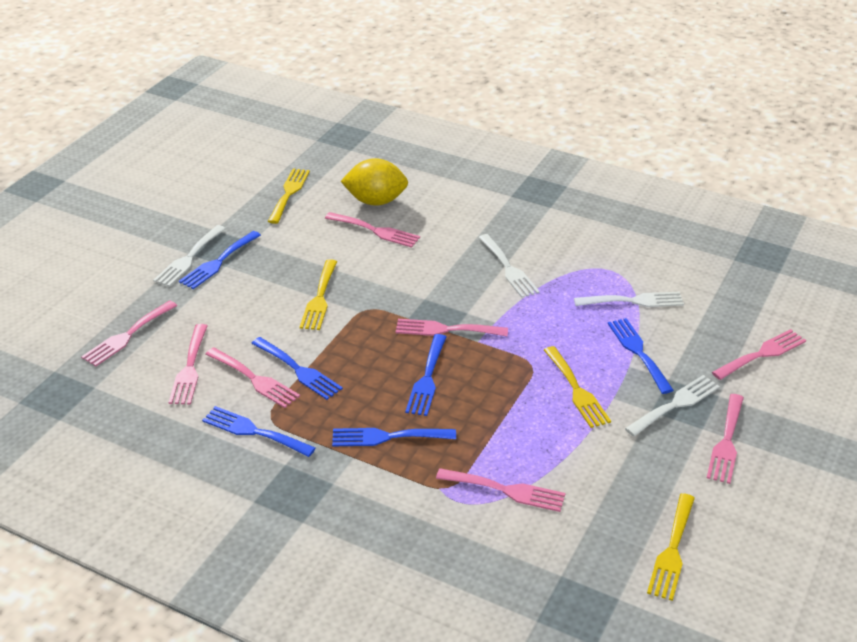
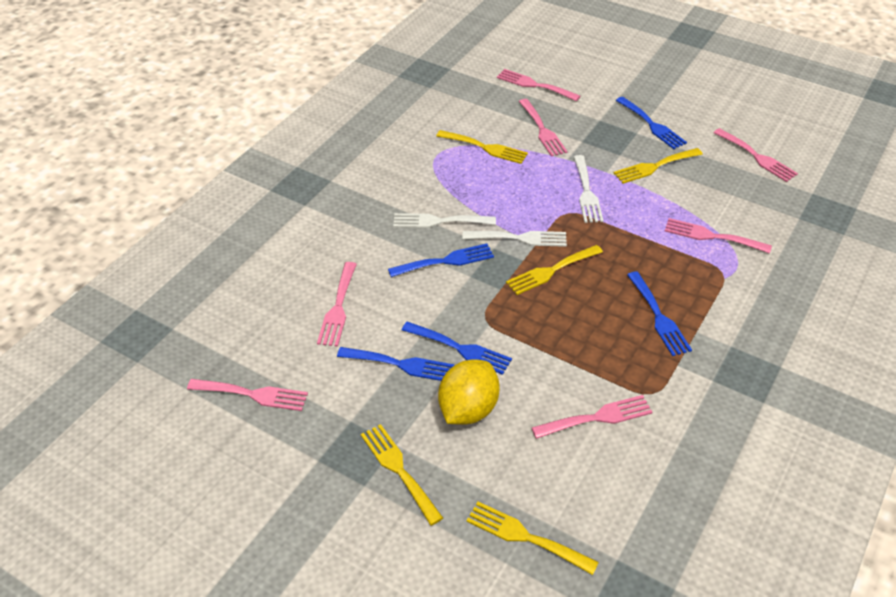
blue fork: 6 -> 5
pink fork: 8 -> 7
white fork: 4 -> 3
yellow fork: 4 -> 5

